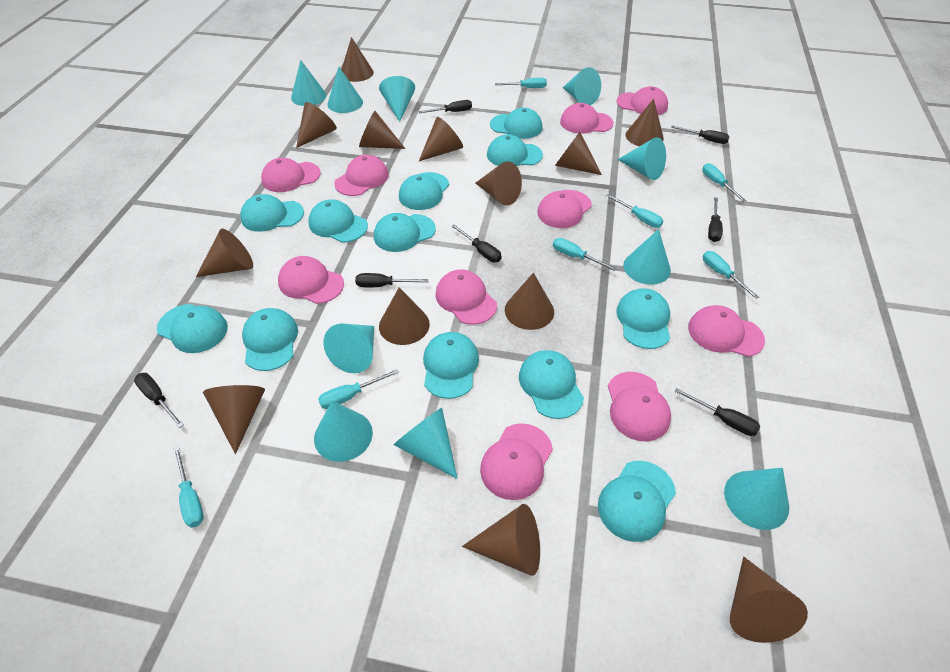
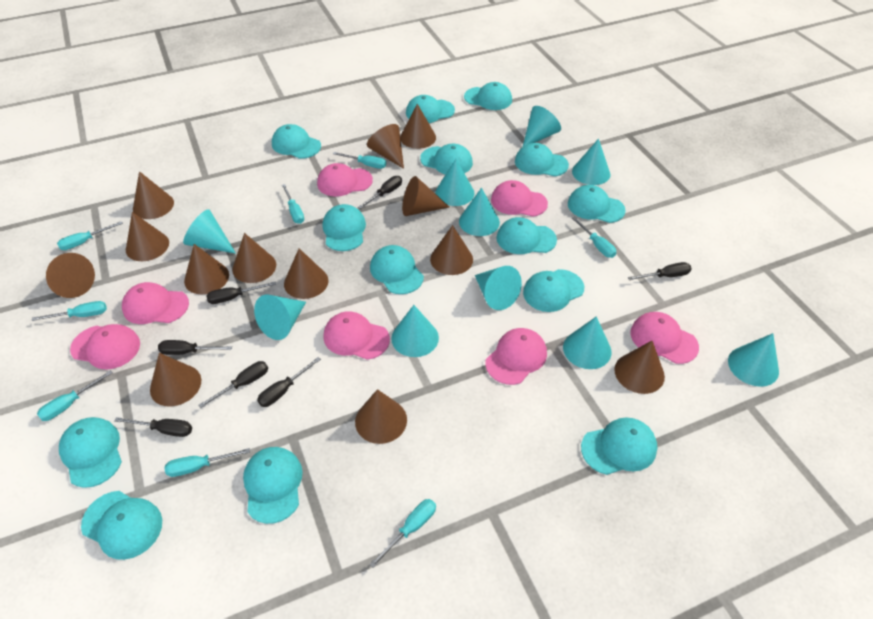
pink cap: 10 -> 7
turquoise cap: 12 -> 14
turquoise screwdriver: 7 -> 8

